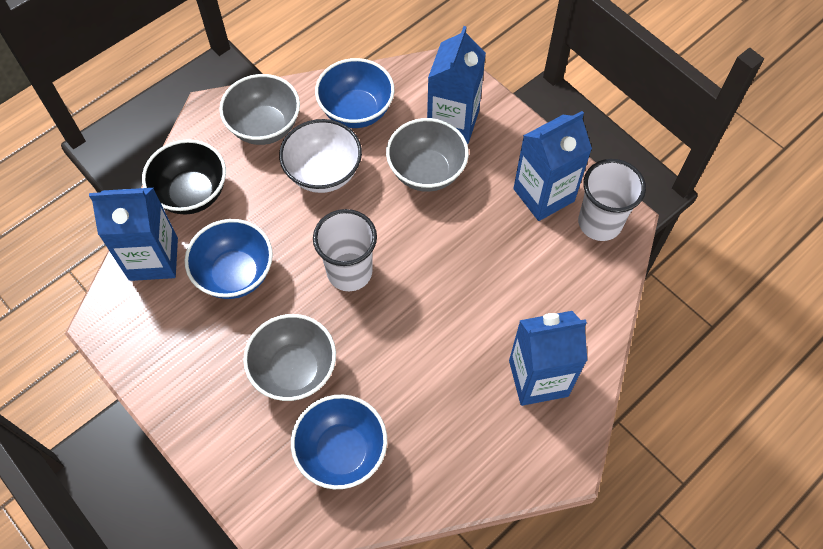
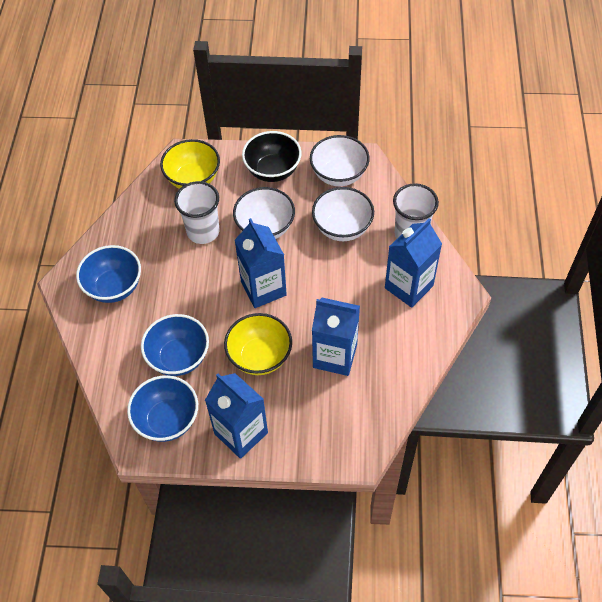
grey bowl: 3 -> 0
white bowl: 1 -> 3
yellow bowl: 0 -> 2

